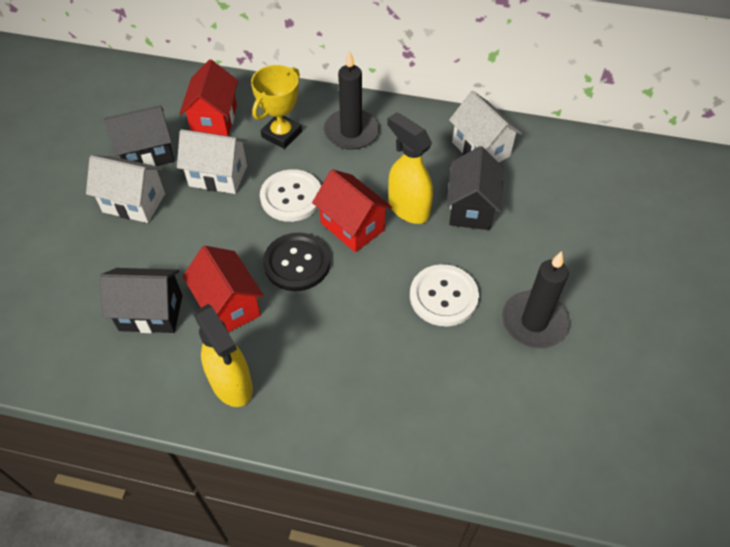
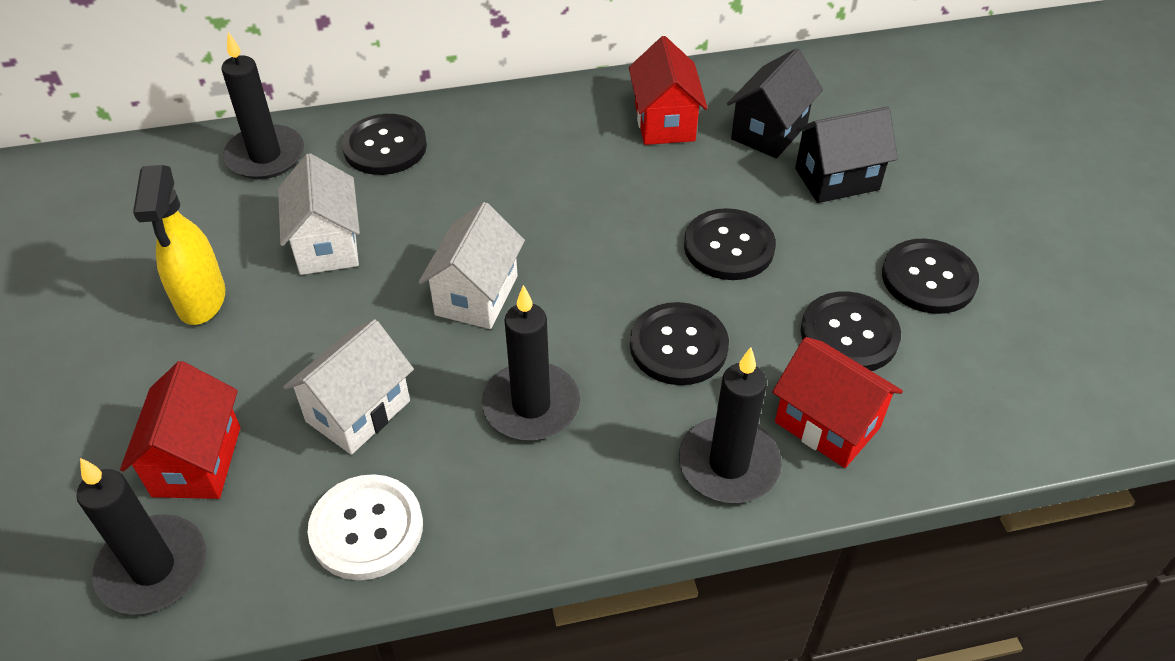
black button: 1 -> 5
black candle: 2 -> 4
black house: 3 -> 2
white button: 2 -> 1
yellow spray bottle: 2 -> 1
yellow trophy: 1 -> 0

